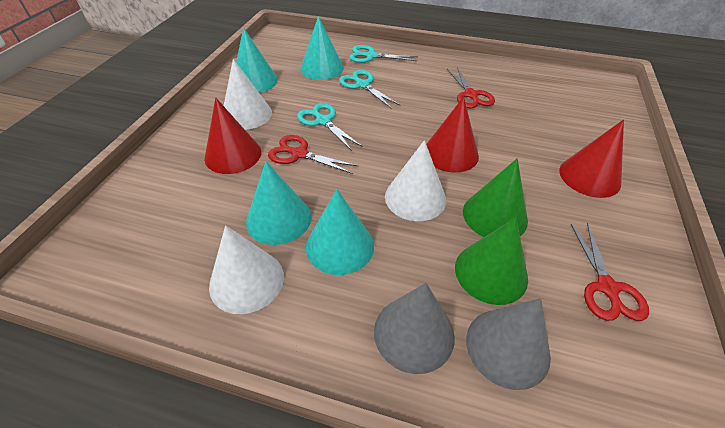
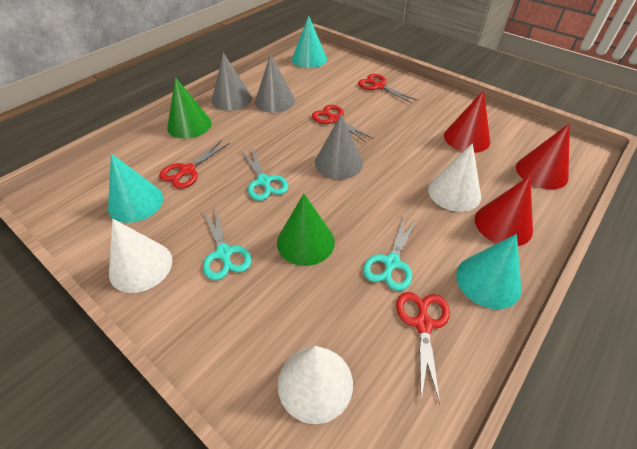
grey cone: 2 -> 3
red scissors: 3 -> 4
turquoise cone: 4 -> 3

